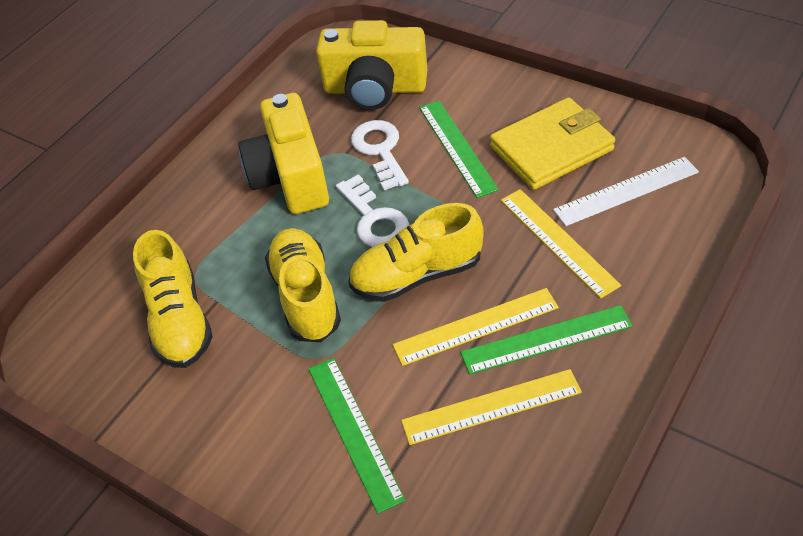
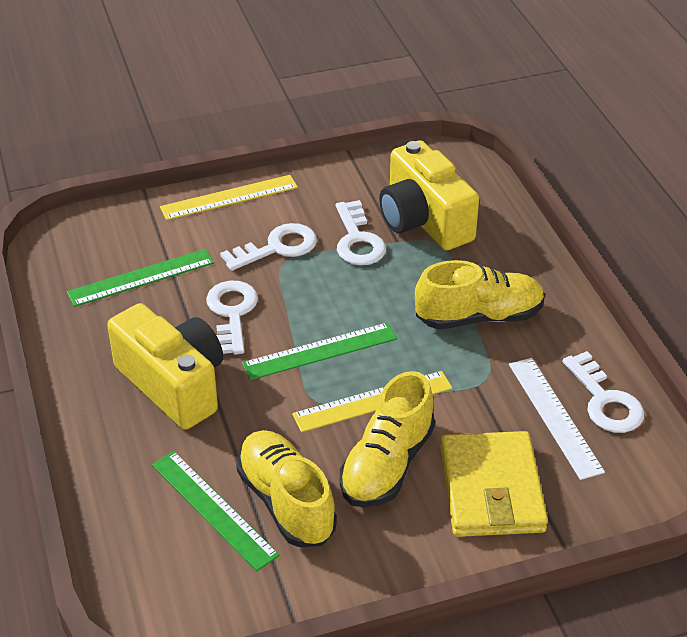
white key: 2 -> 4
yellow ruler: 3 -> 2

